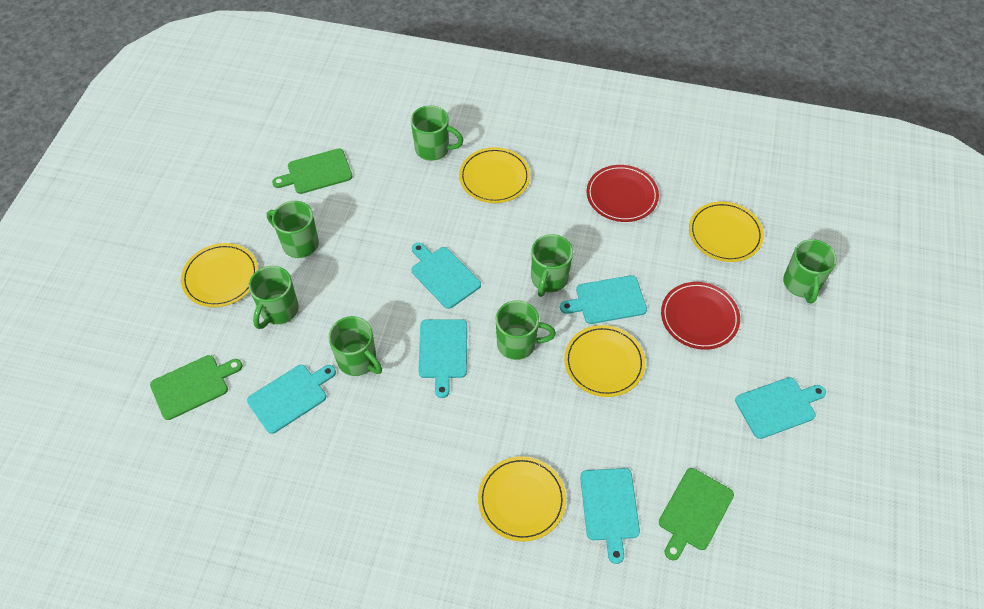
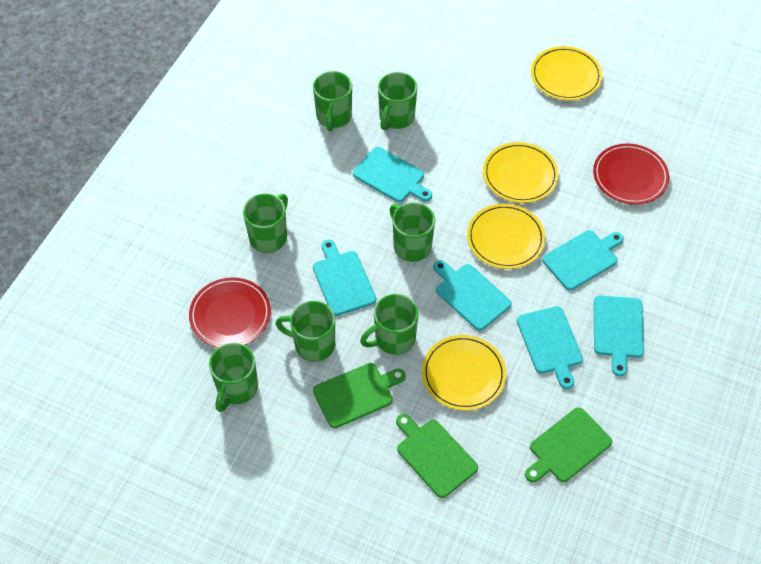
yellow plate: 5 -> 4

